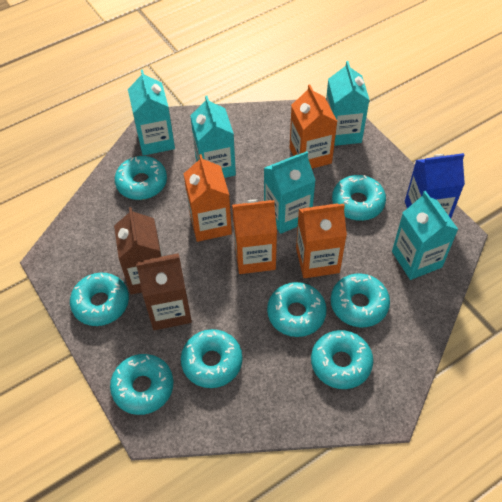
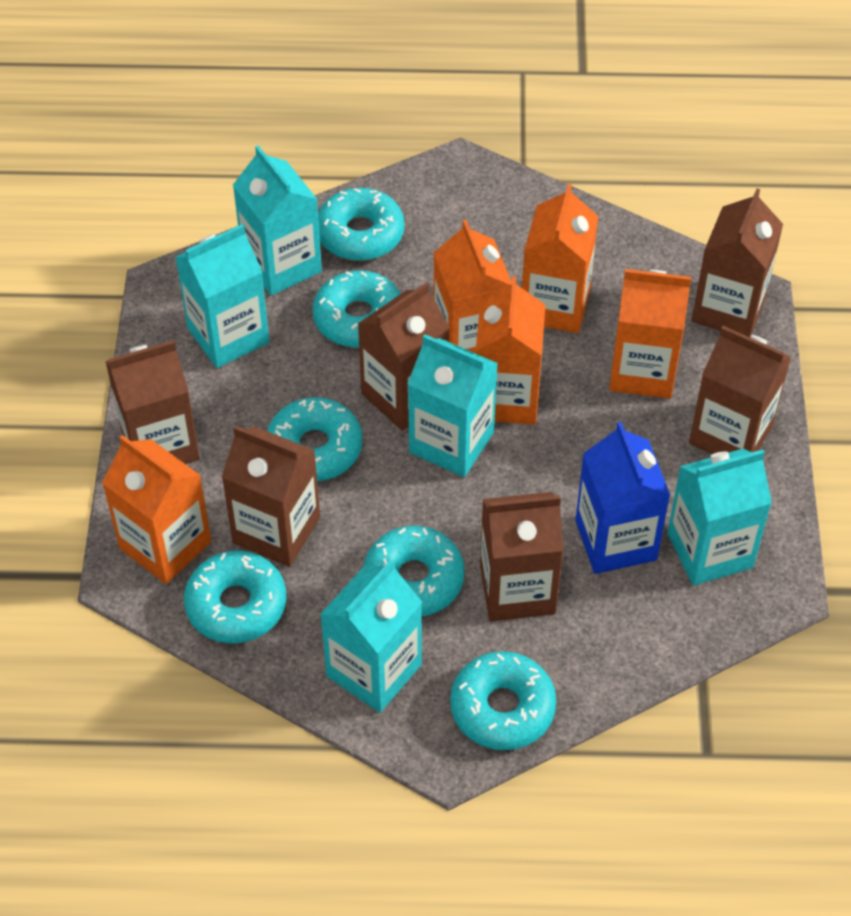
brown carton: 2 -> 6
orange carton: 4 -> 5
turquoise donut: 8 -> 6

